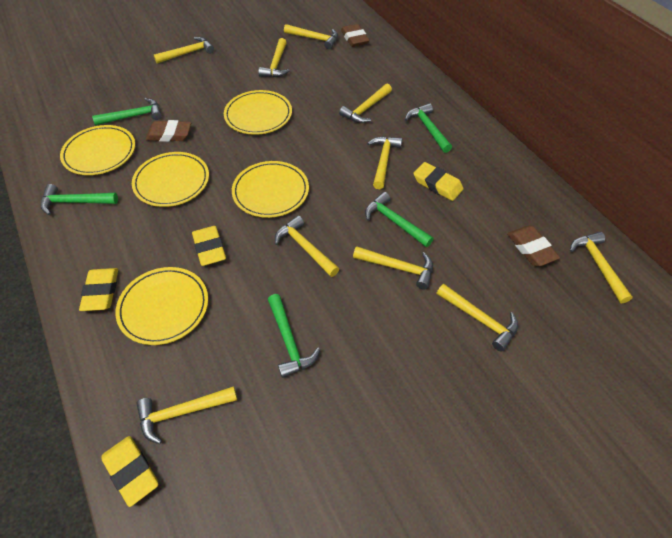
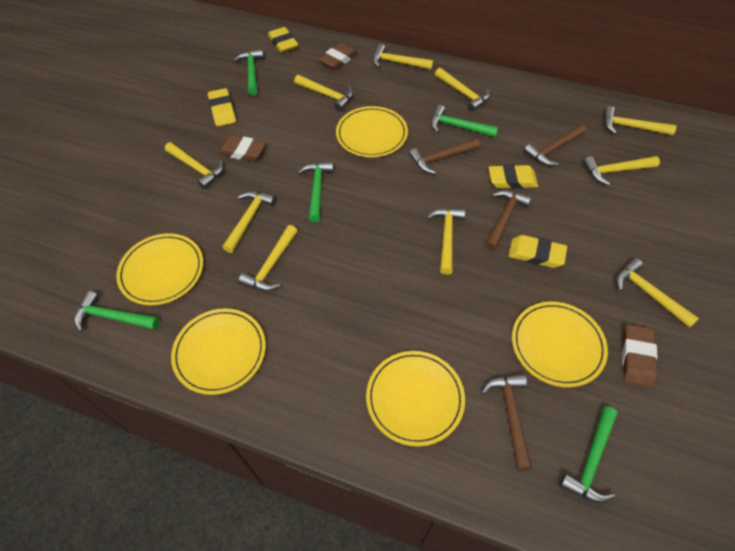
brown hammer: 0 -> 4

